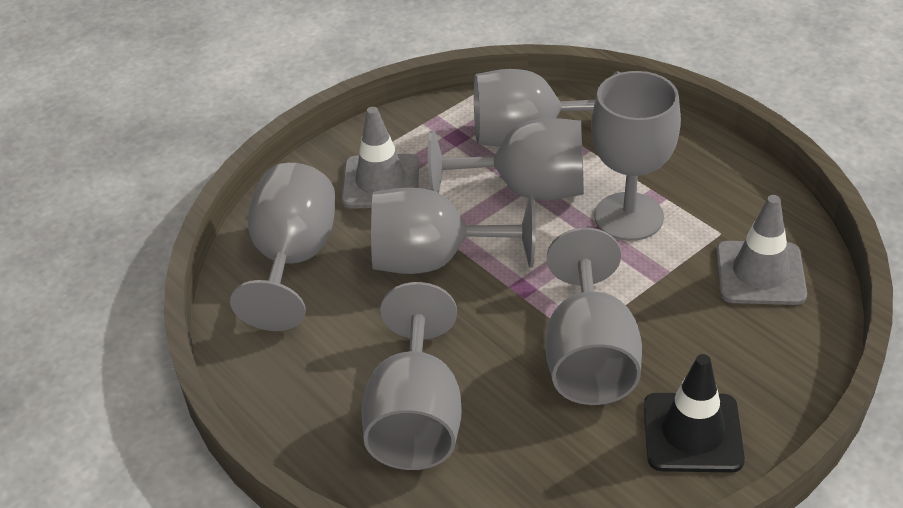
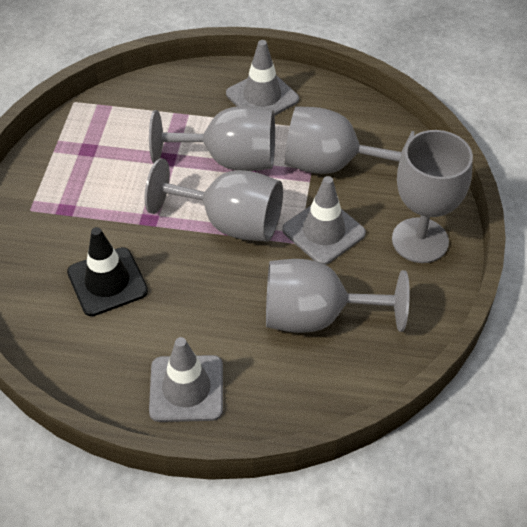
grey goblet: 7 -> 5
grey traffic cone: 2 -> 3

